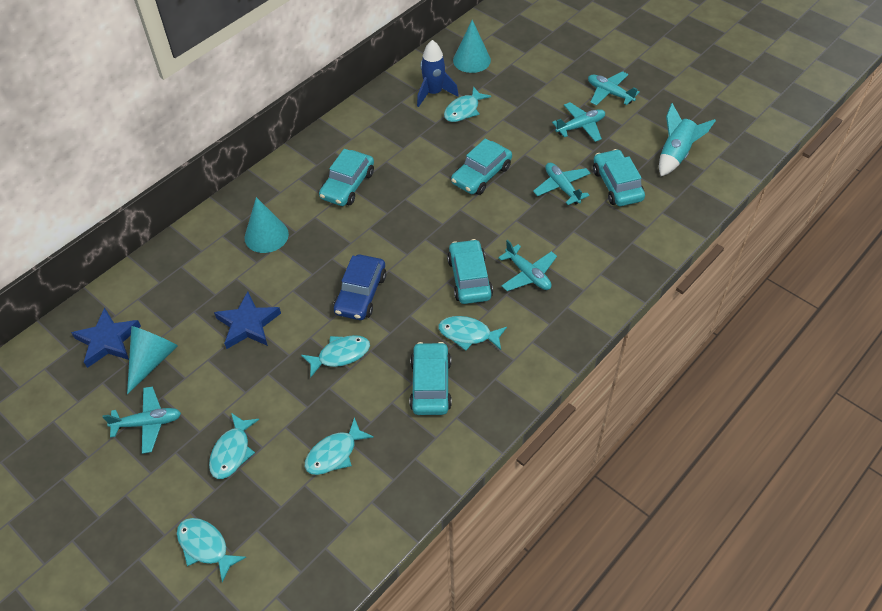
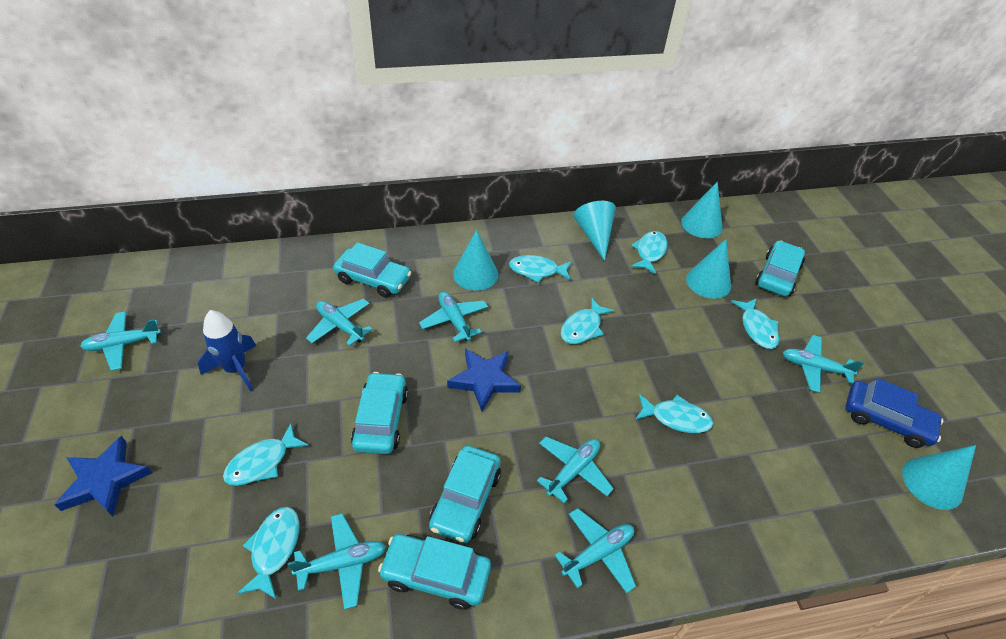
turquoise cone: 3 -> 5
turquoise fish: 6 -> 7
turquoise plane: 5 -> 7
turquoise rocket: 1 -> 0

